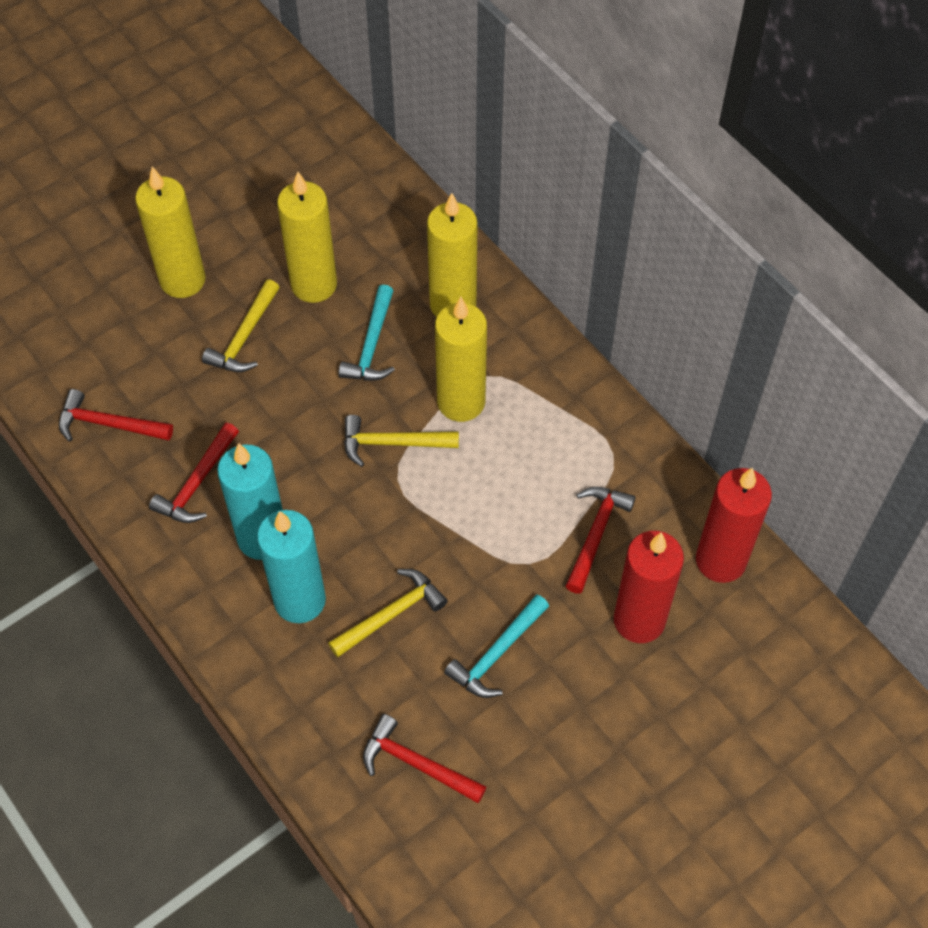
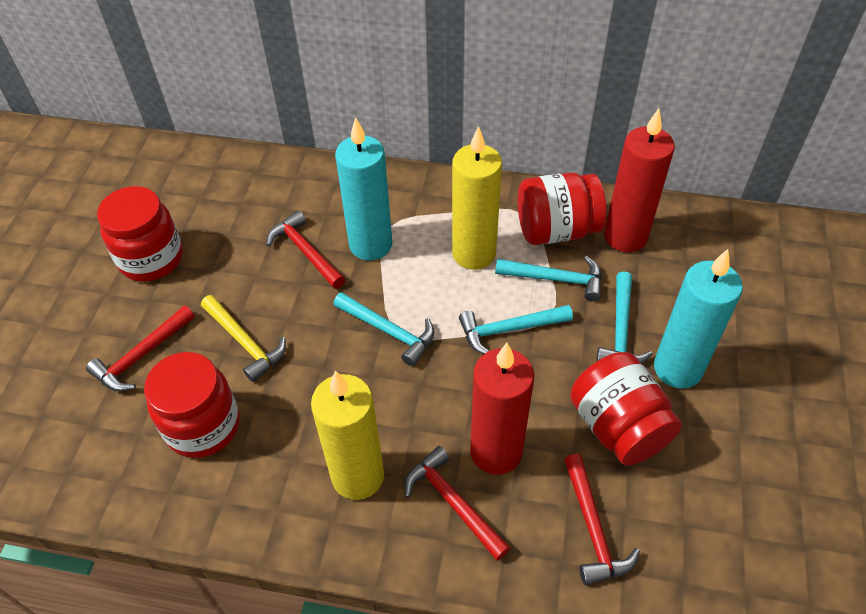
red jar: 0 -> 4
turquoise hammer: 2 -> 4
yellow candle: 4 -> 2
yellow hammer: 3 -> 1

